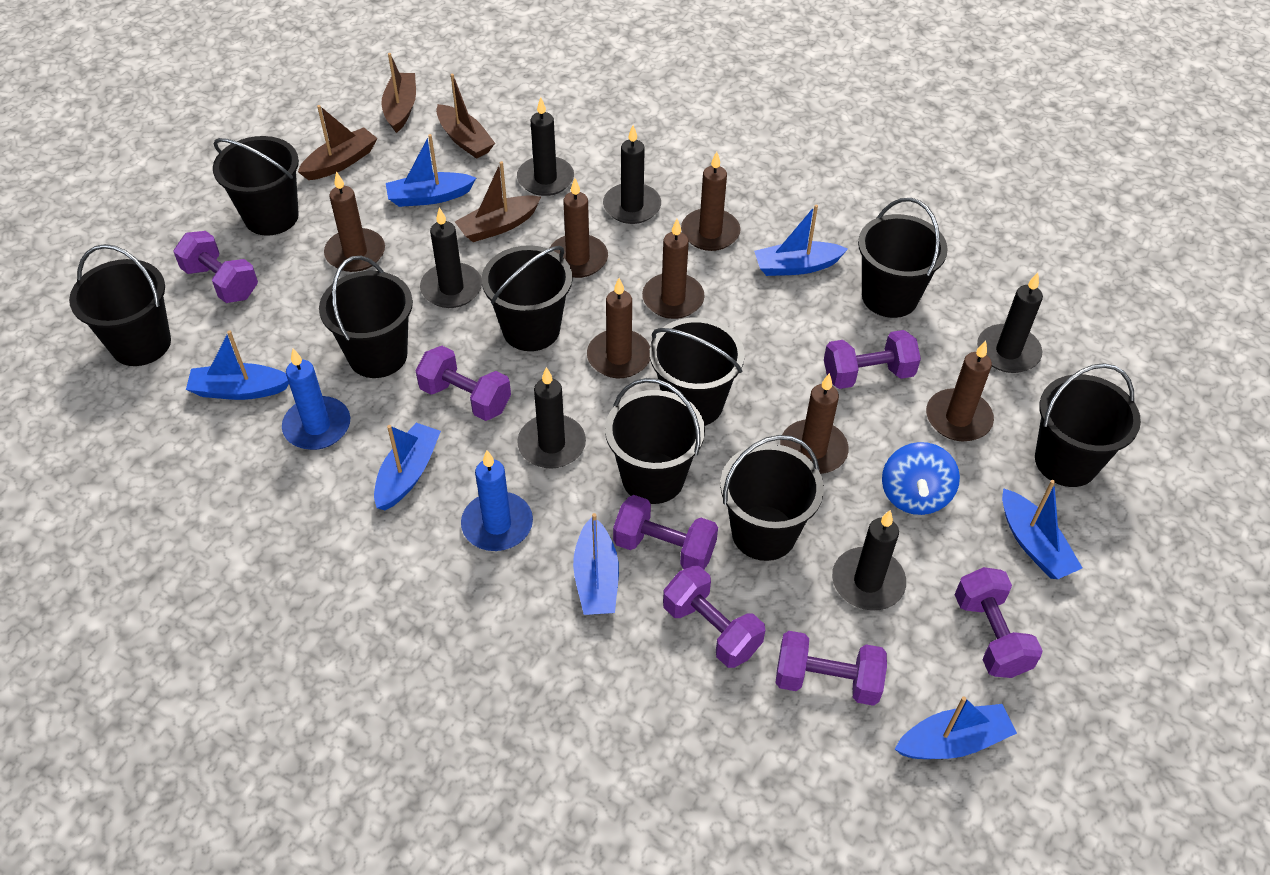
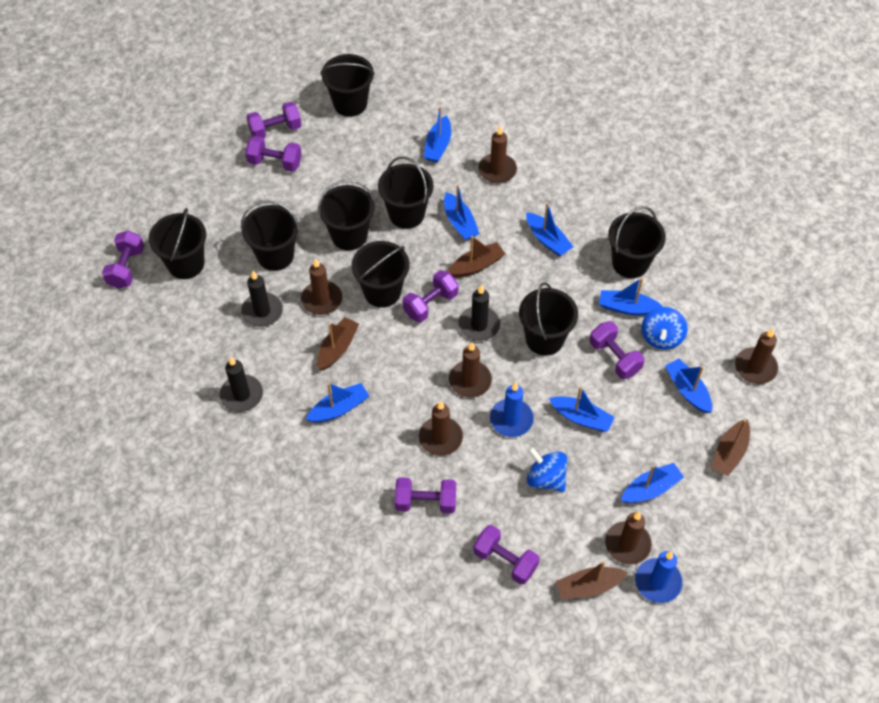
black bucket: 9 -> 8
black candle: 6 -> 3
blue boat: 7 -> 8
blue spinning top: 1 -> 2
brown candle: 7 -> 6

